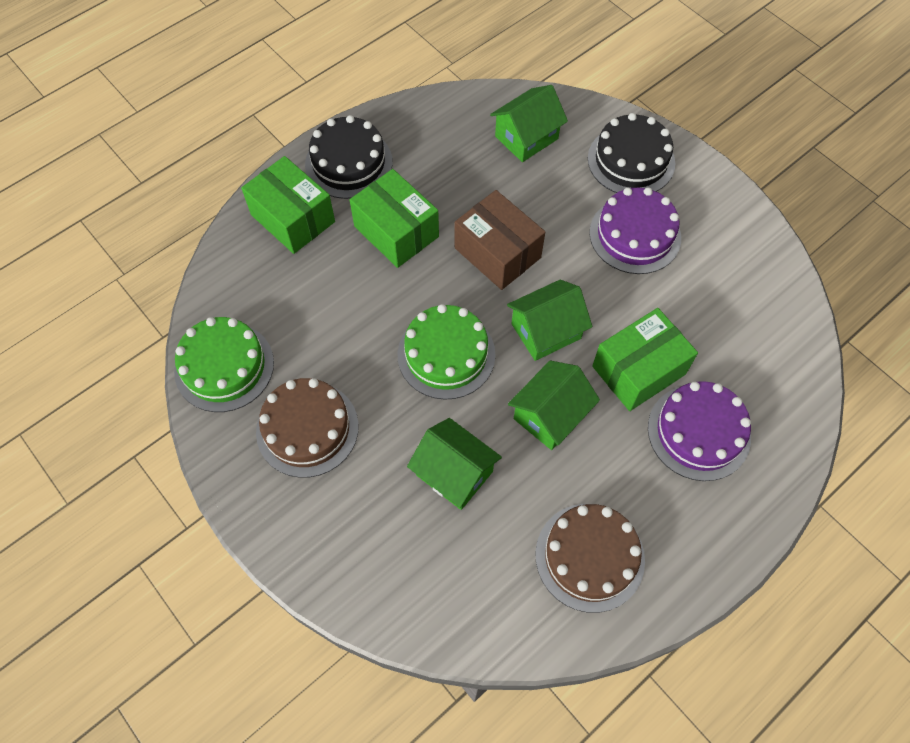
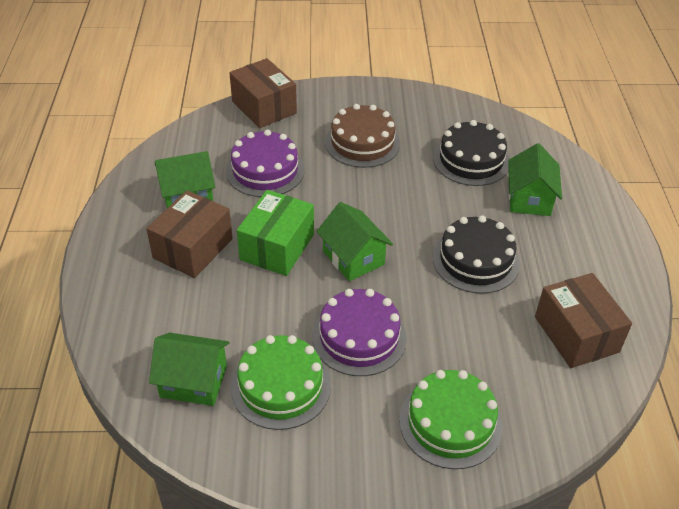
brown box: 1 -> 3
brown cake: 2 -> 1
green box: 3 -> 1

